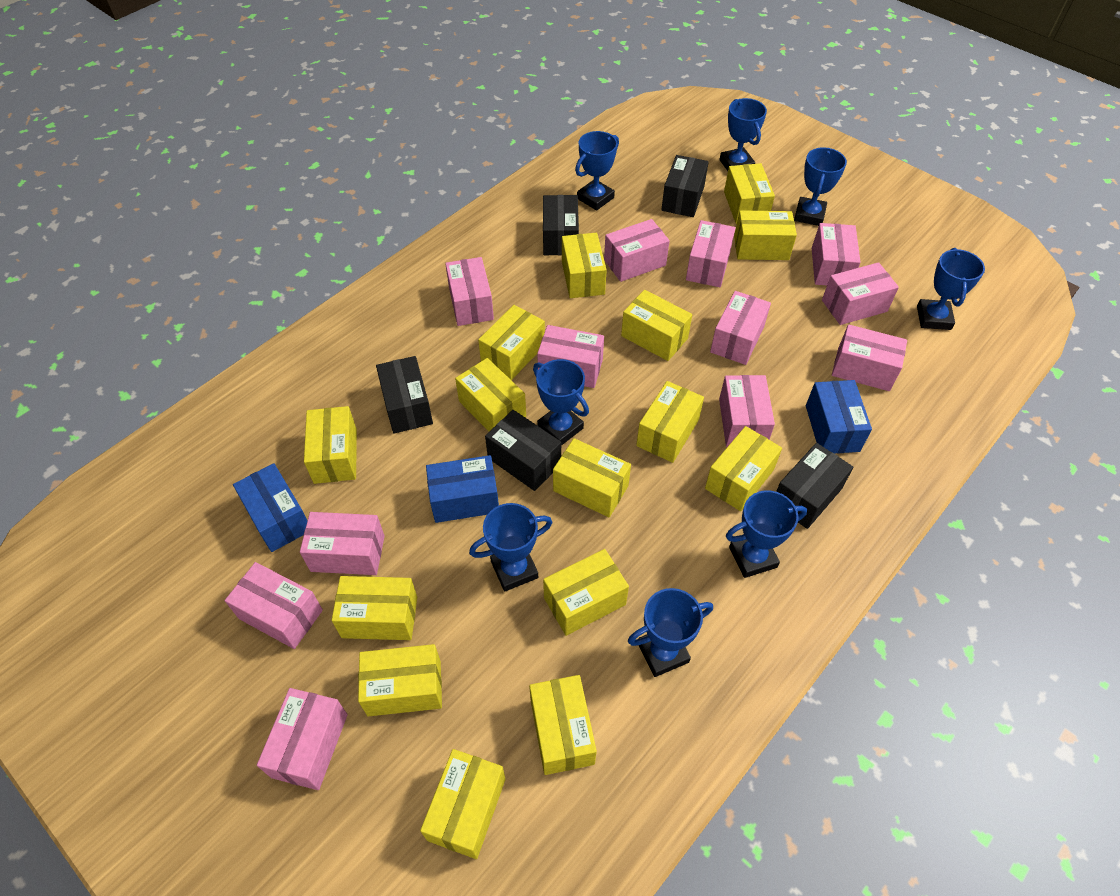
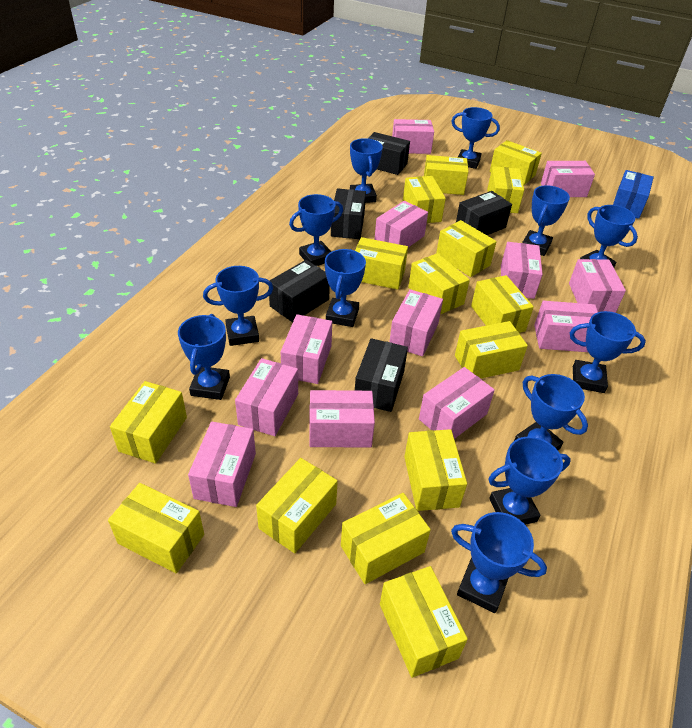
blue box: 3 -> 1
blue trophy: 8 -> 12

